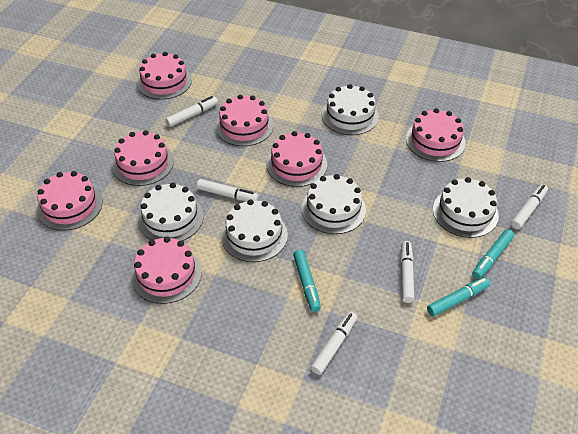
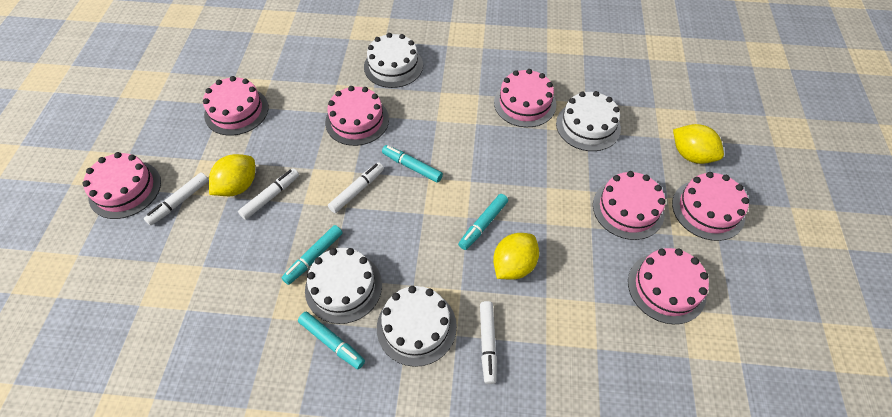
turquoise marker: 3 -> 4
white cake: 5 -> 4
white marker: 5 -> 4
yellow lemon: 0 -> 3

